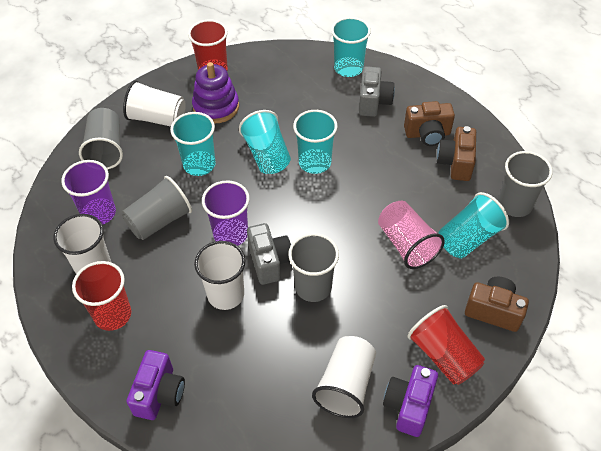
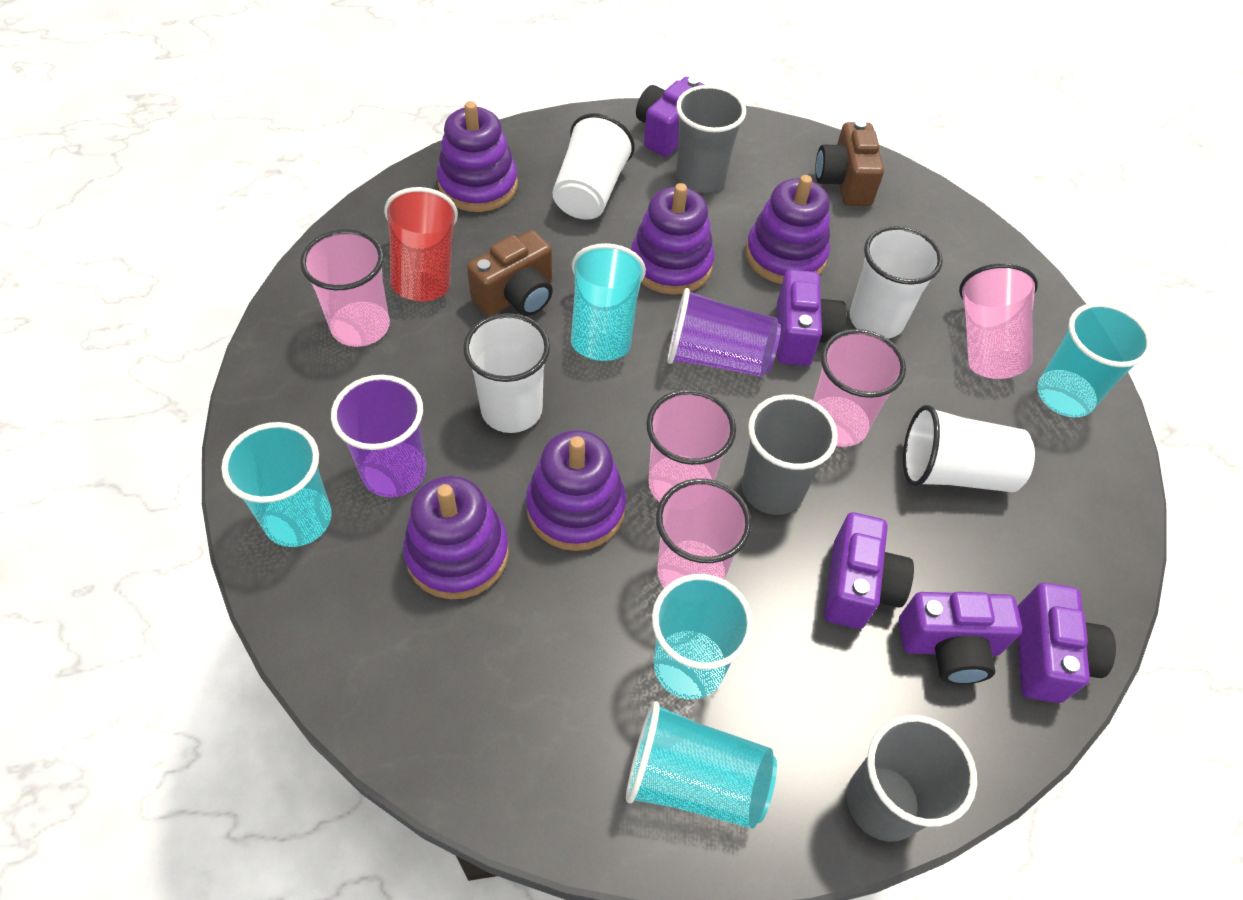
brown camera: 3 -> 2
grey camera: 2 -> 0
grey cup: 4 -> 3
pink cup: 1 -> 5
purple camera: 2 -> 5
purple stacking toy: 1 -> 5
red cup: 3 -> 1

